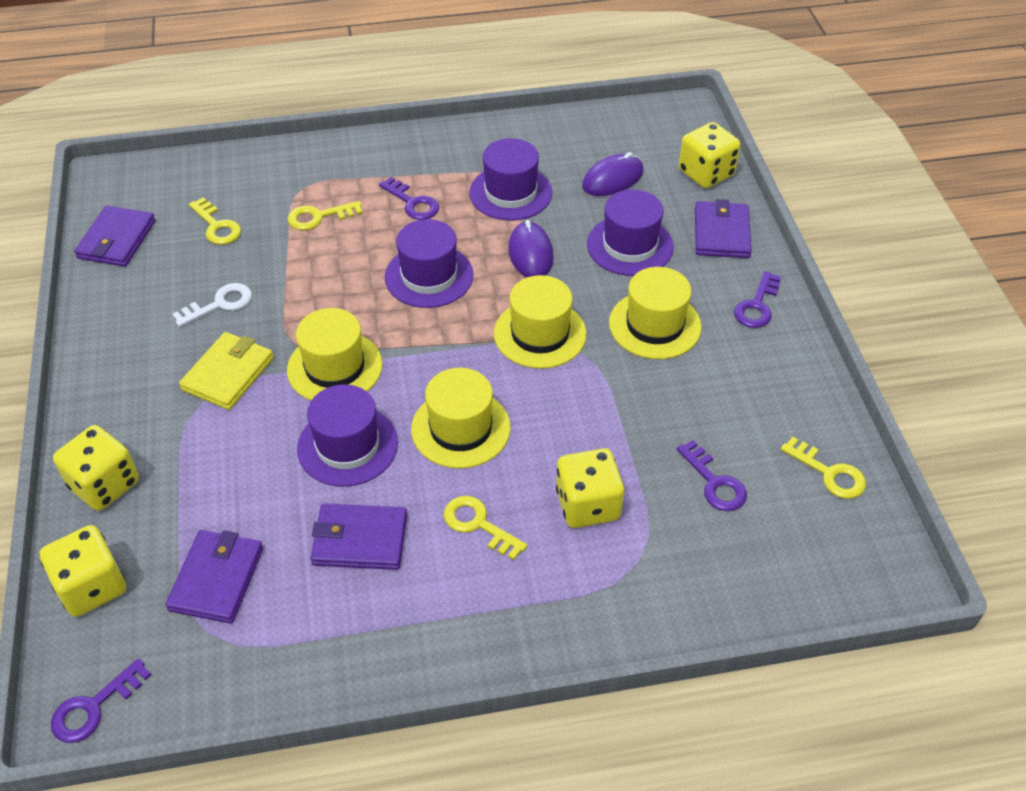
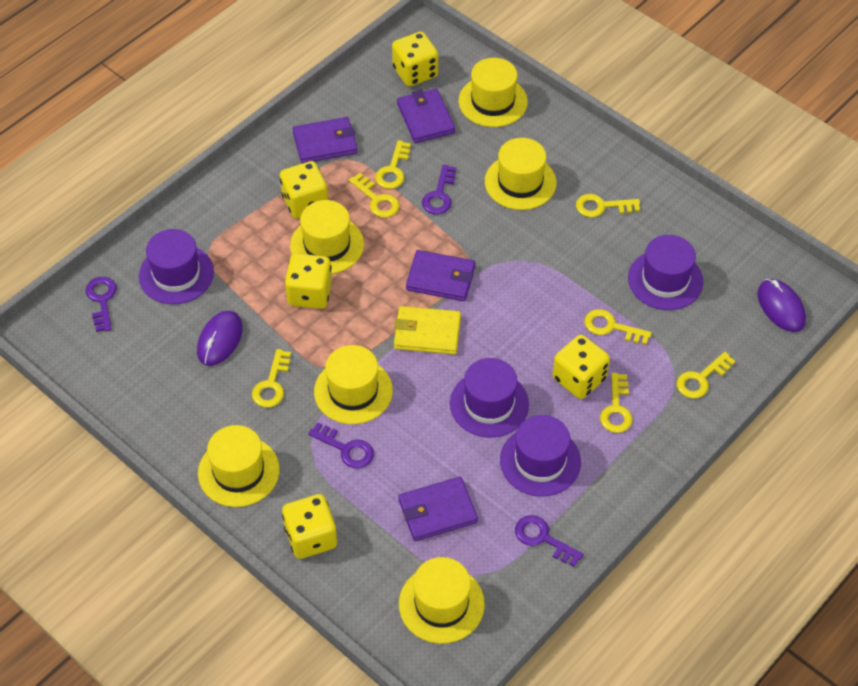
white key: 1 -> 0
yellow dice: 4 -> 5
yellow hat: 4 -> 6
yellow key: 4 -> 7

